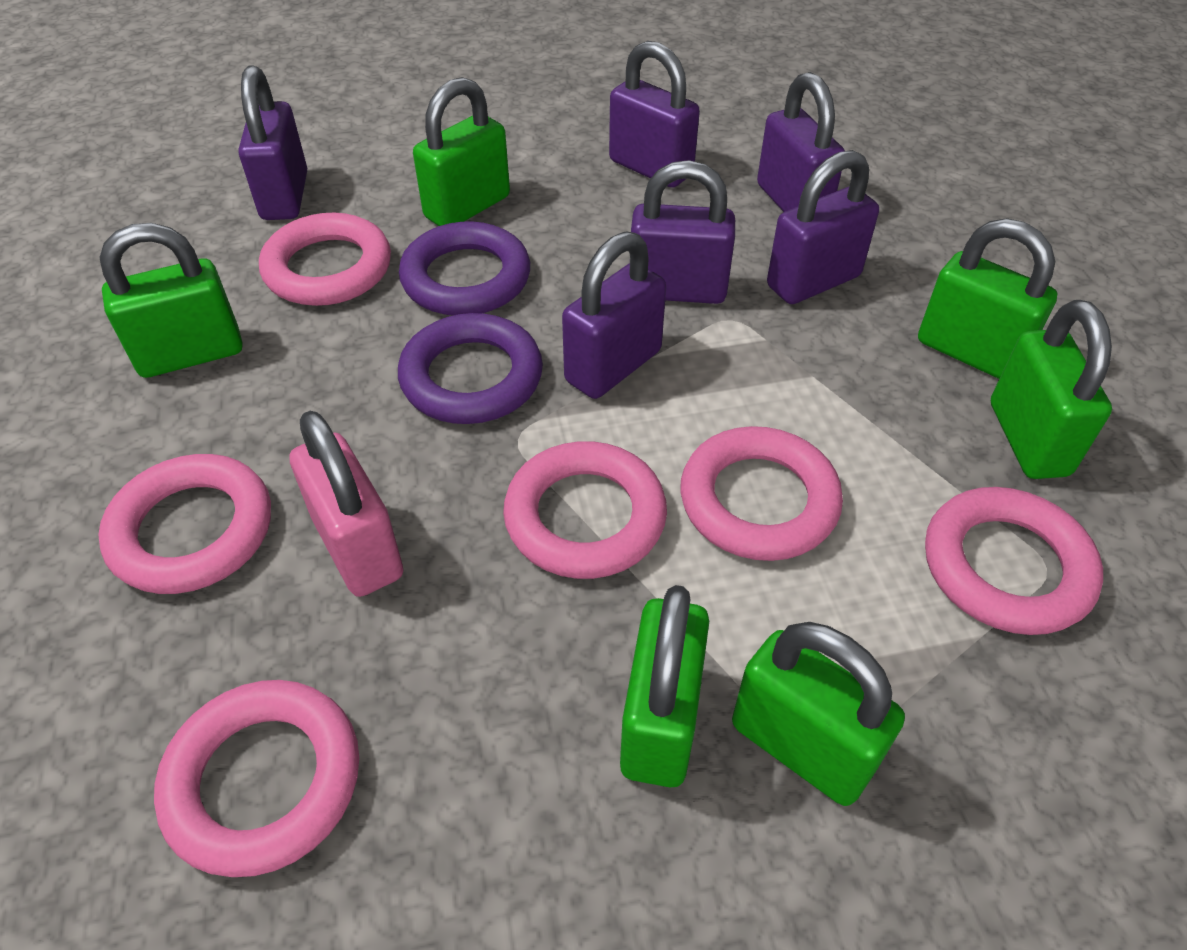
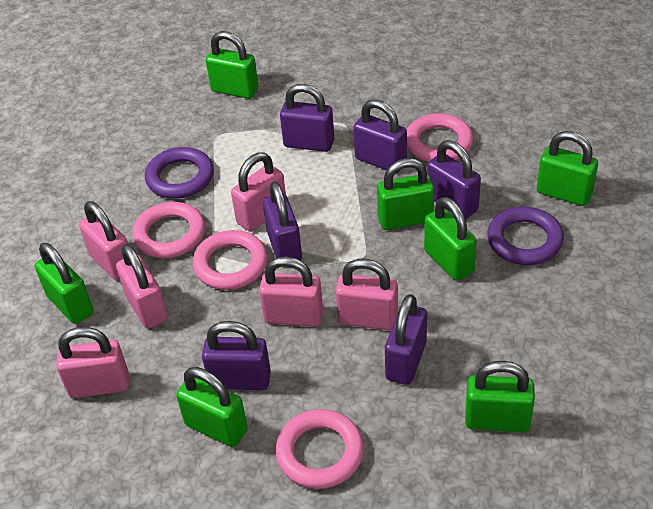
green padlock: 6 -> 7
pink padlock: 1 -> 6
pink ring: 6 -> 4

